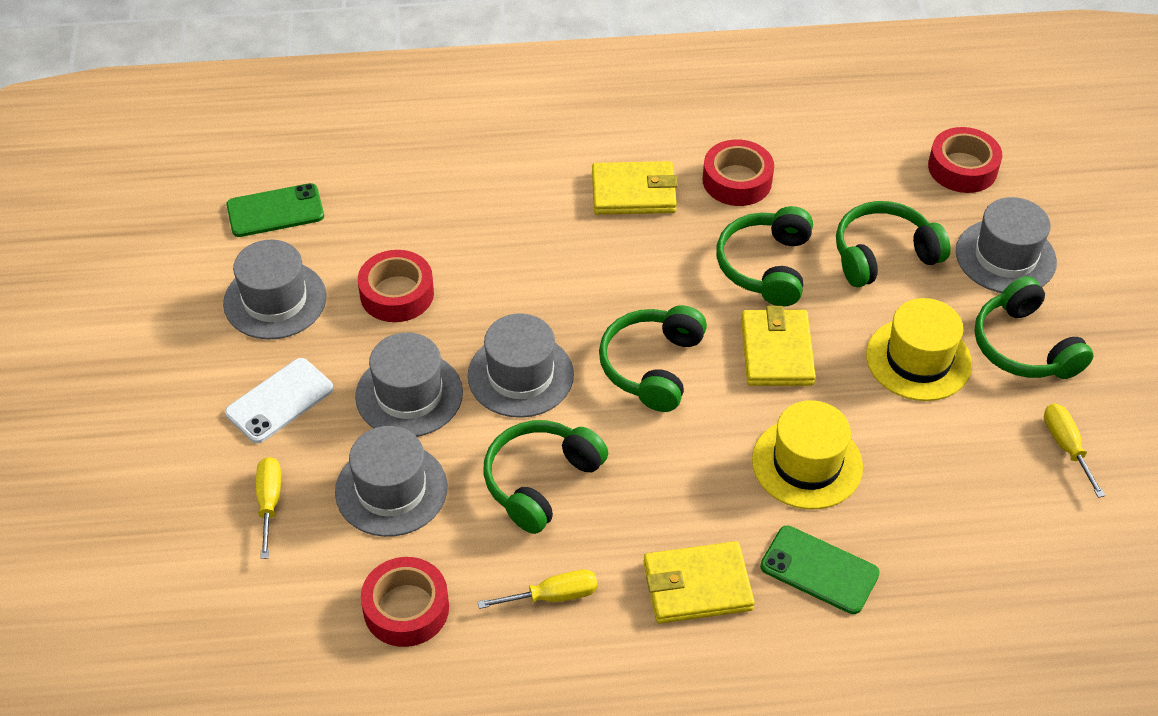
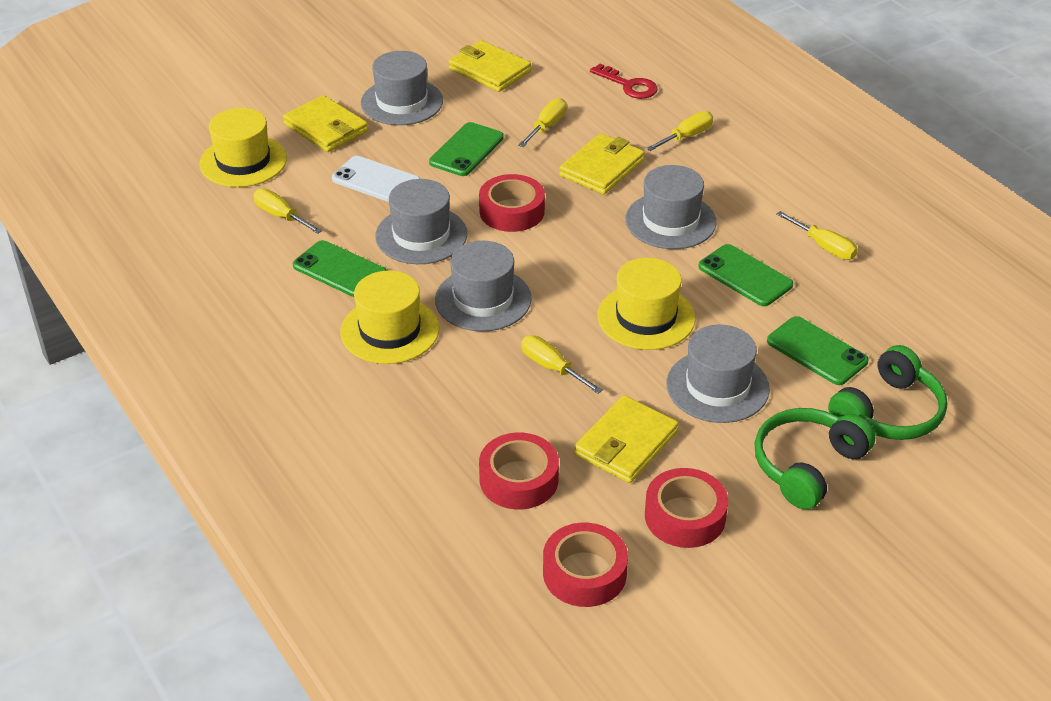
green headphones: 5 -> 2
green phone: 2 -> 4
red key: 0 -> 1
yellow hat: 2 -> 3
yellow screwdriver: 3 -> 5
yellow wallet: 3 -> 4

